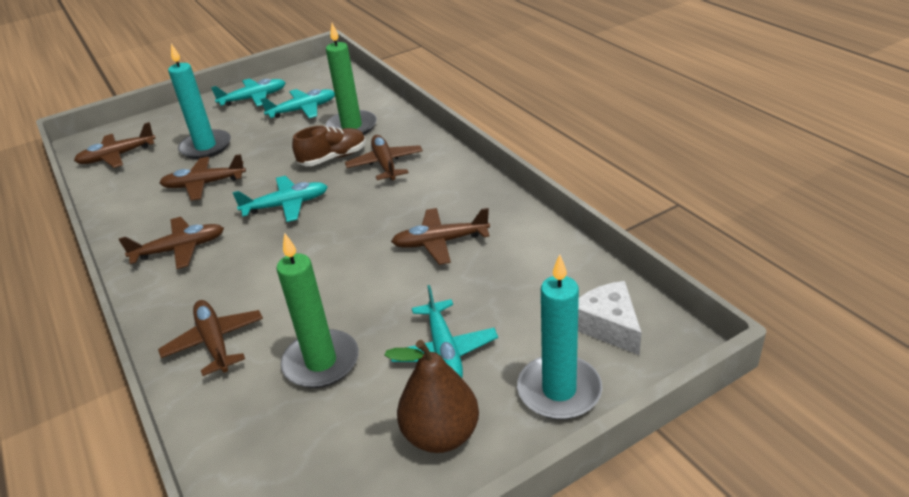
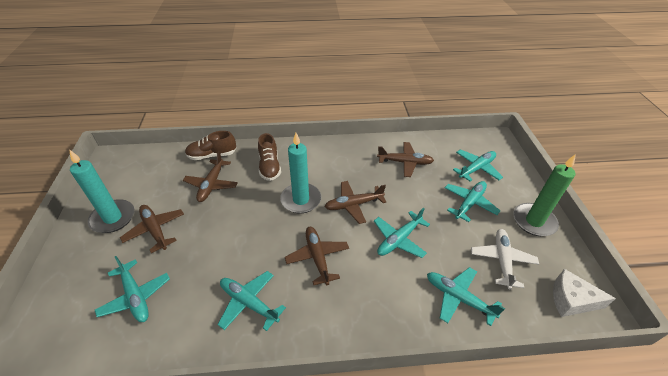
brown pear: 1 -> 0
brown plane: 6 -> 5
brown shoe: 1 -> 2
green candle: 2 -> 1
turquoise plane: 4 -> 6
white plane: 0 -> 1

